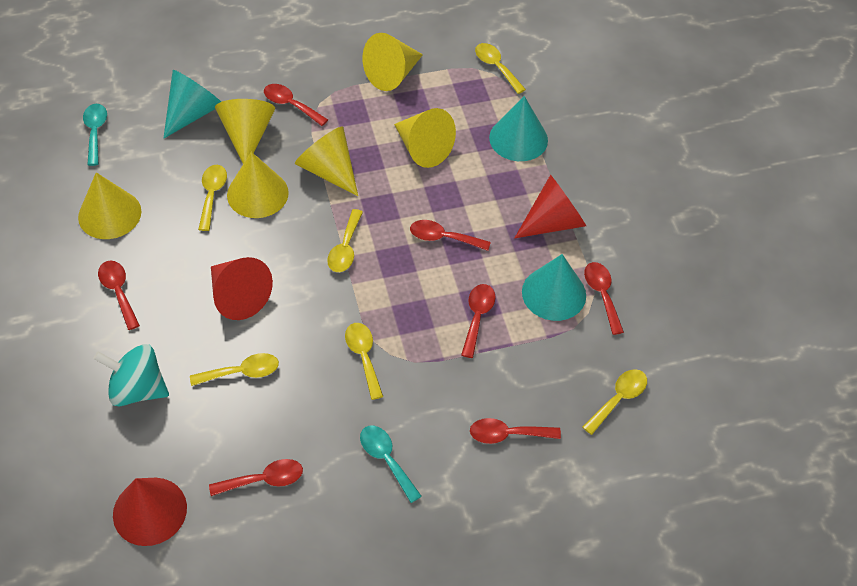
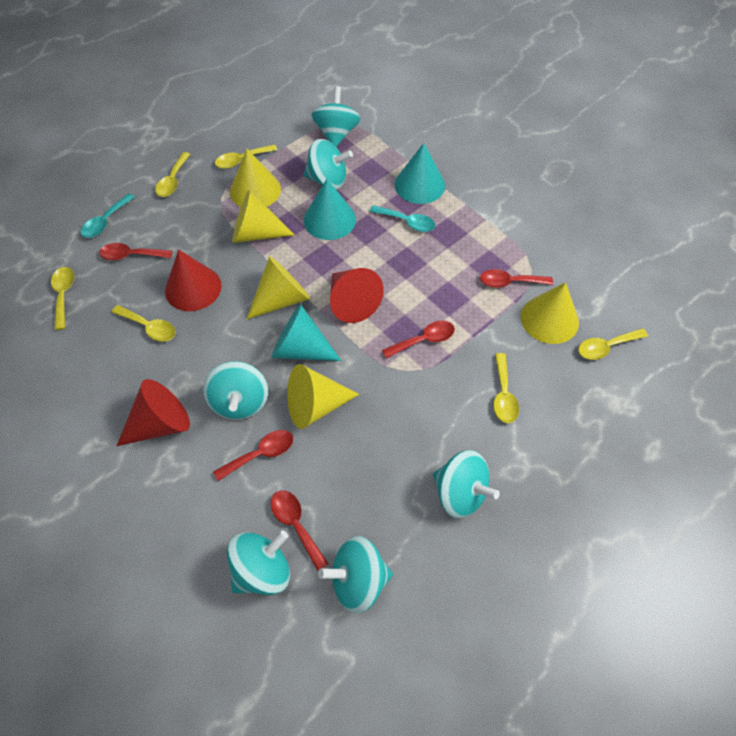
red spoon: 7 -> 5
turquoise spinning top: 1 -> 6
yellow cone: 6 -> 5

